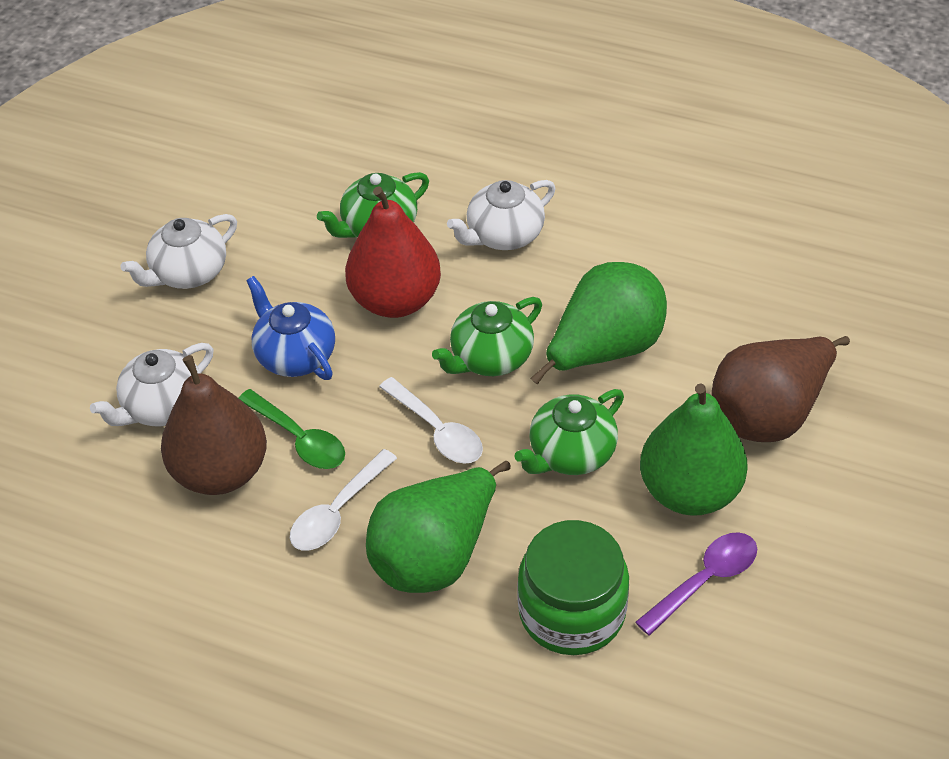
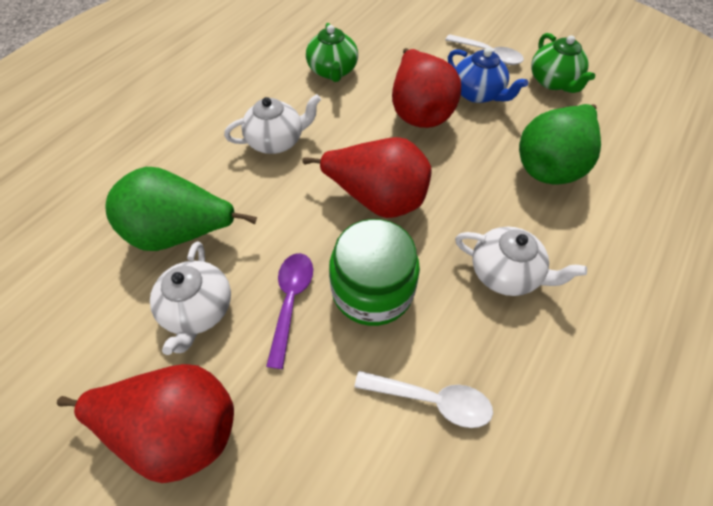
brown pear: 2 -> 0
green pear: 3 -> 2
green spoon: 1 -> 0
green teapot: 3 -> 2
red pear: 1 -> 3

